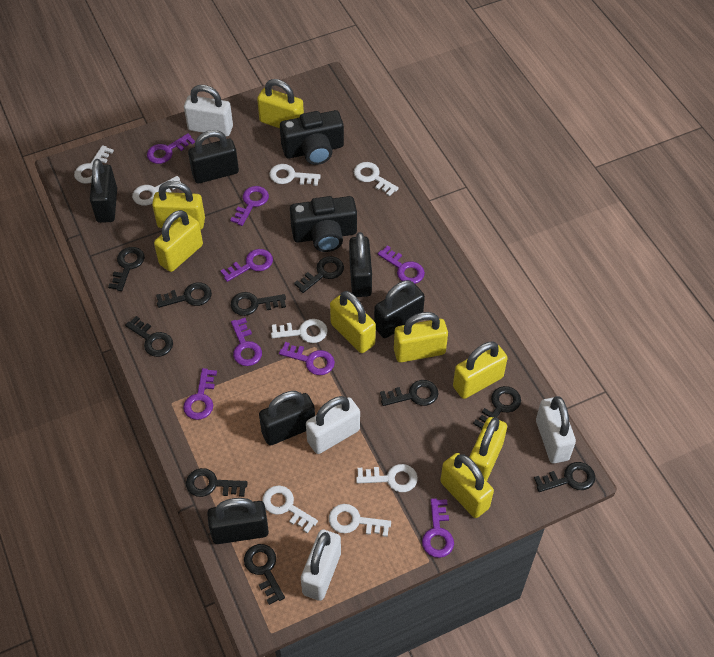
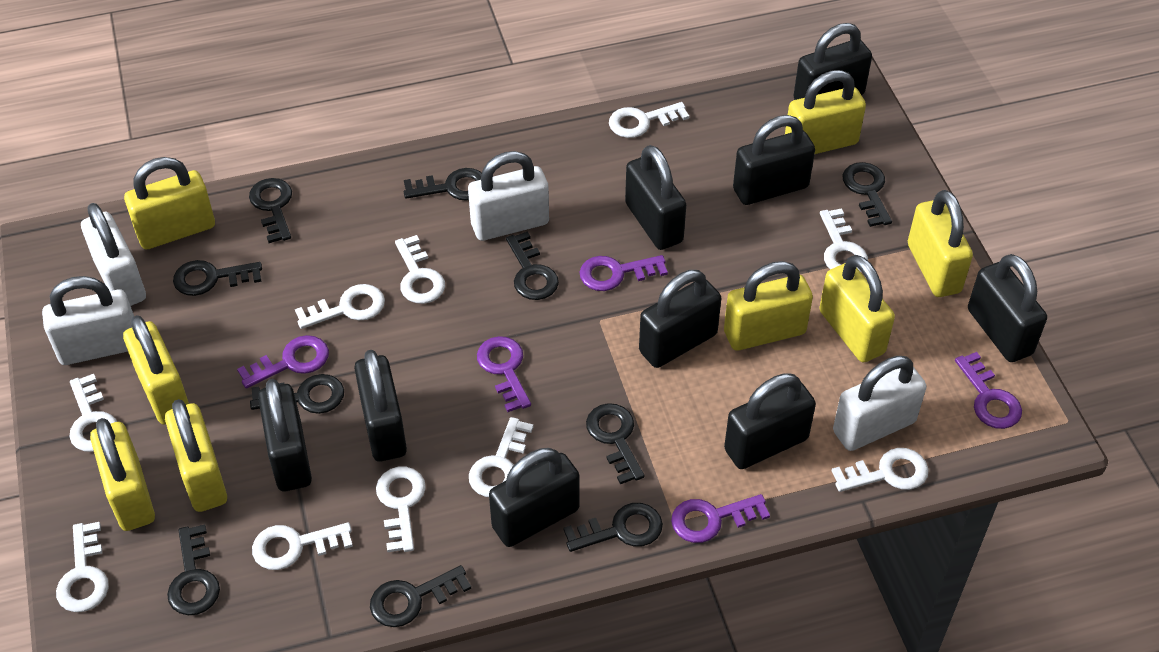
black camera: 2 -> 0
black padlock: 6 -> 9
purple key: 8 -> 5
white key: 8 -> 10

